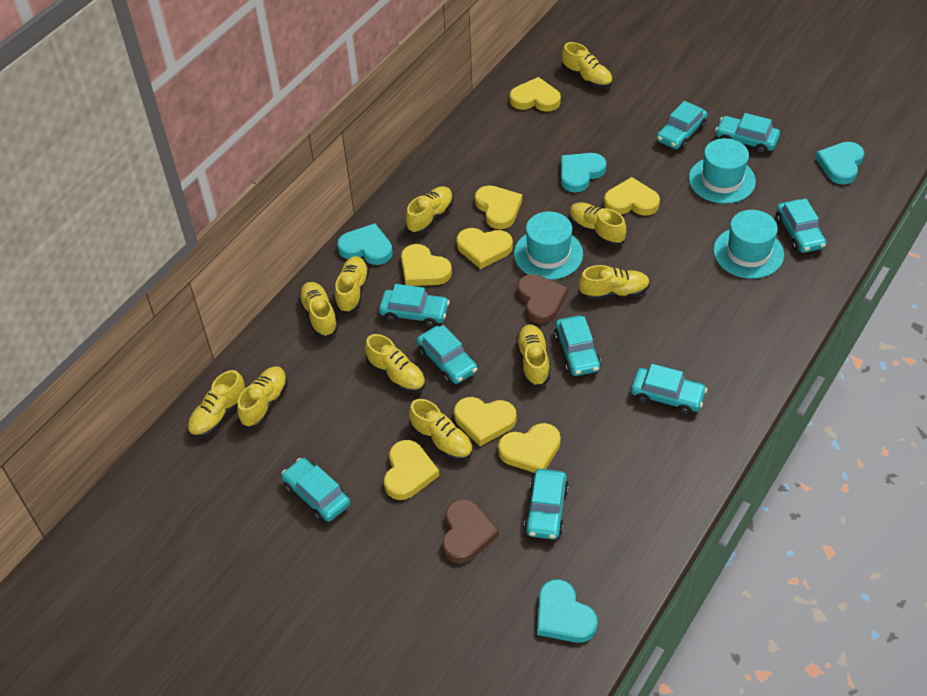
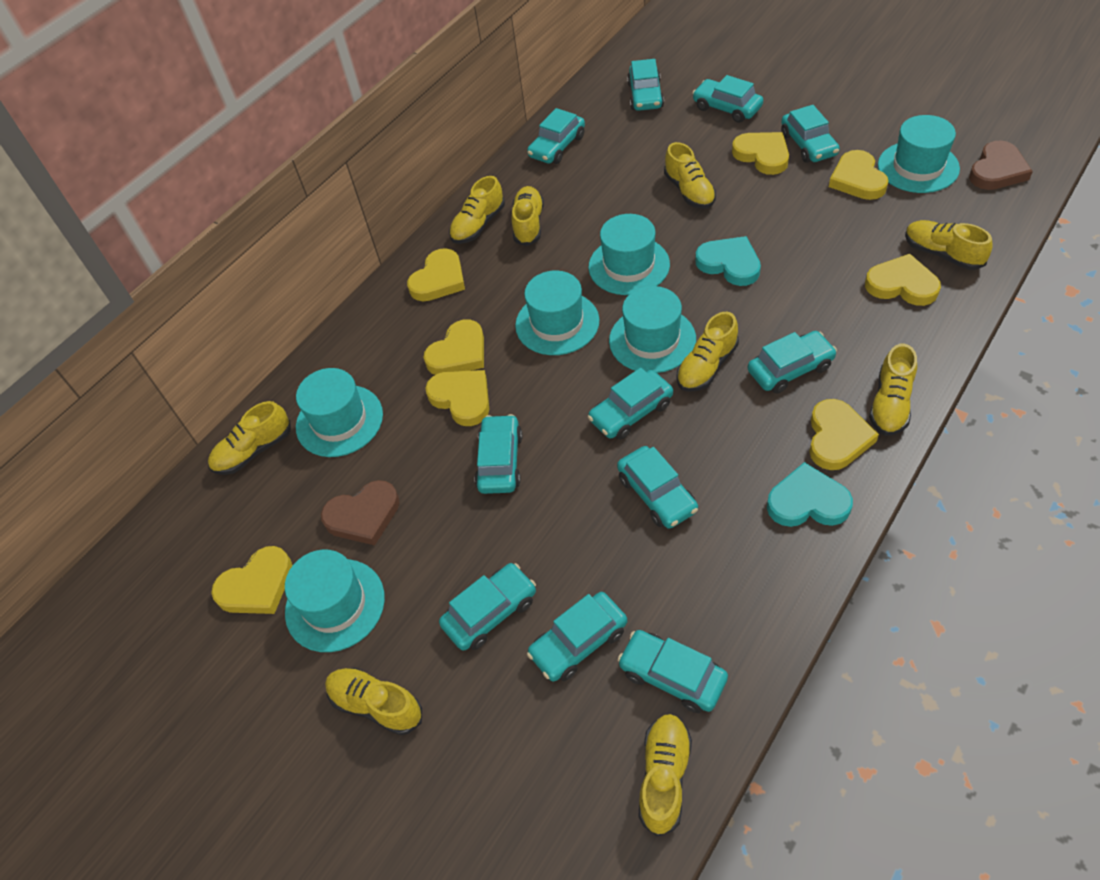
turquoise car: 9 -> 11
turquoise hat: 3 -> 6
turquoise heart: 4 -> 2
yellow shoe: 11 -> 9

